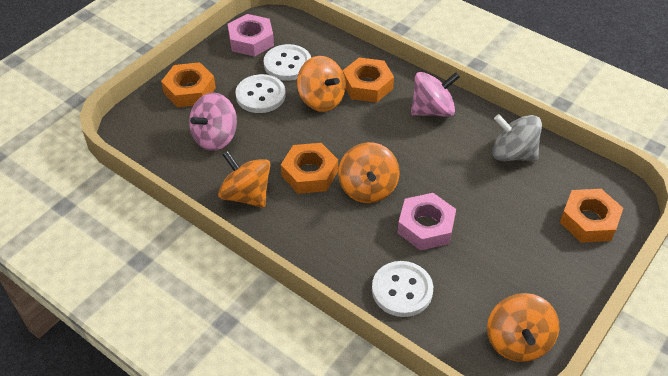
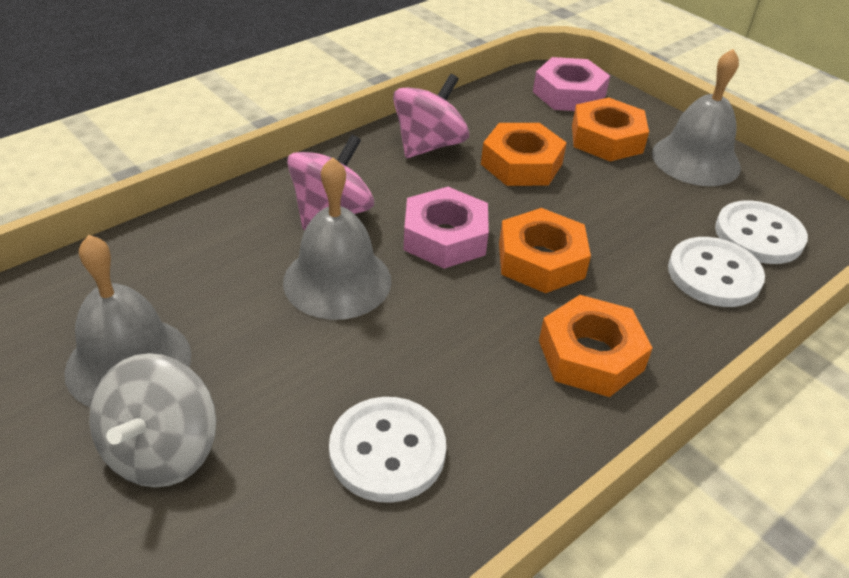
grey bell: 0 -> 3
orange spinning top: 4 -> 0

